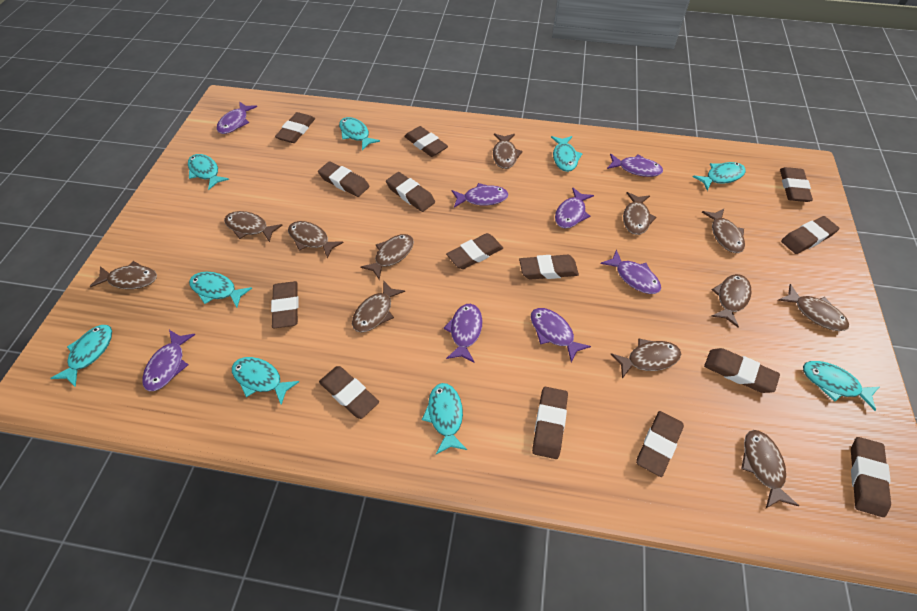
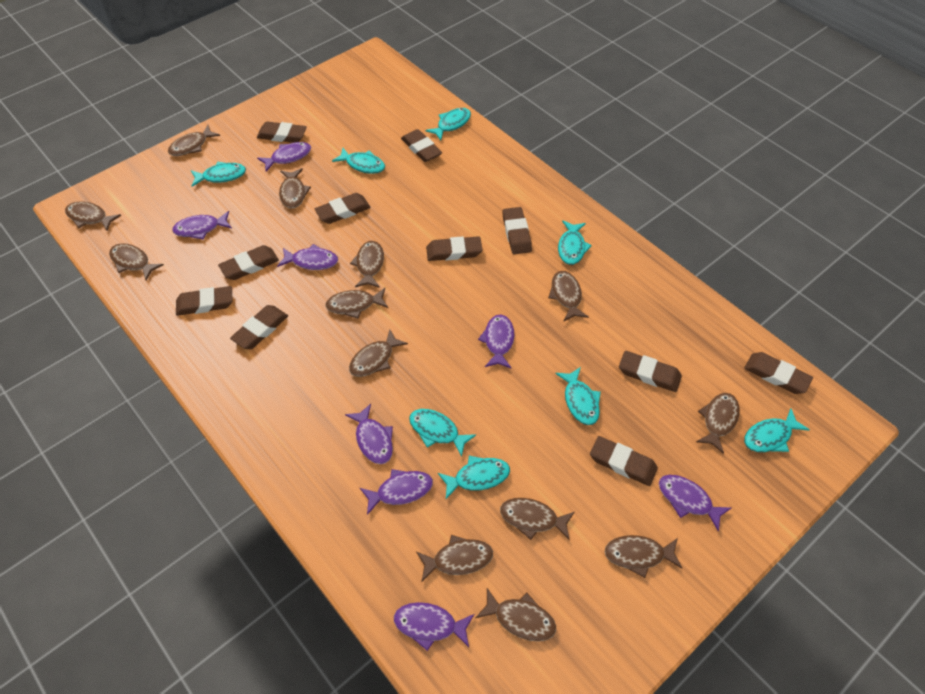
brown eraser: 14 -> 11
brown fish: 12 -> 13
turquoise fish: 9 -> 8

